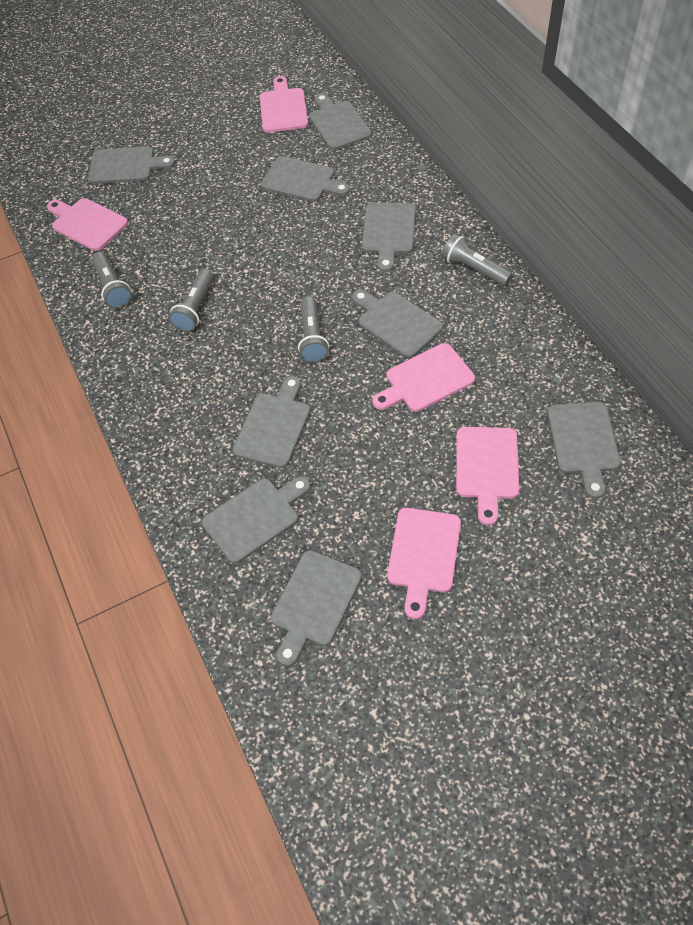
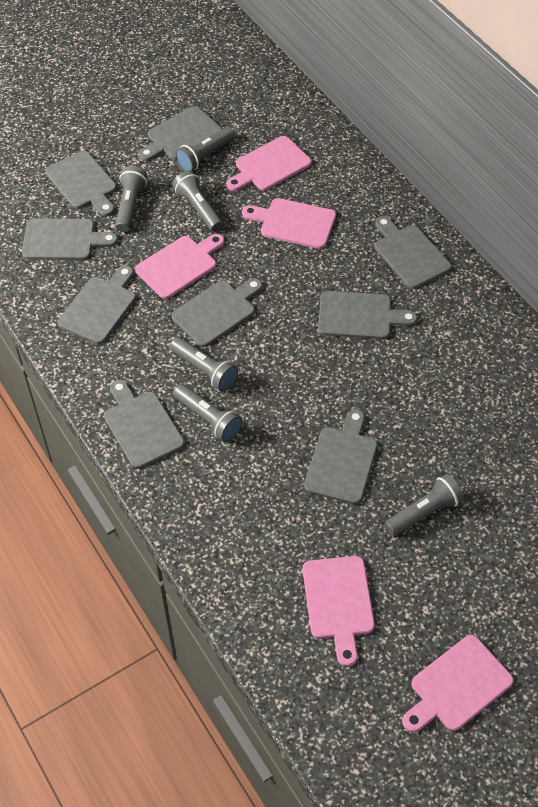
grey flashlight: 4 -> 6

